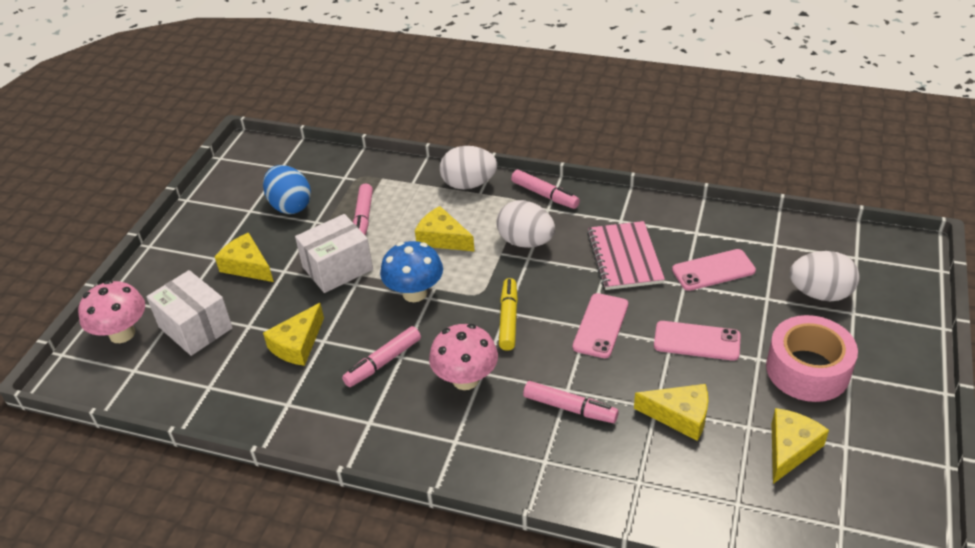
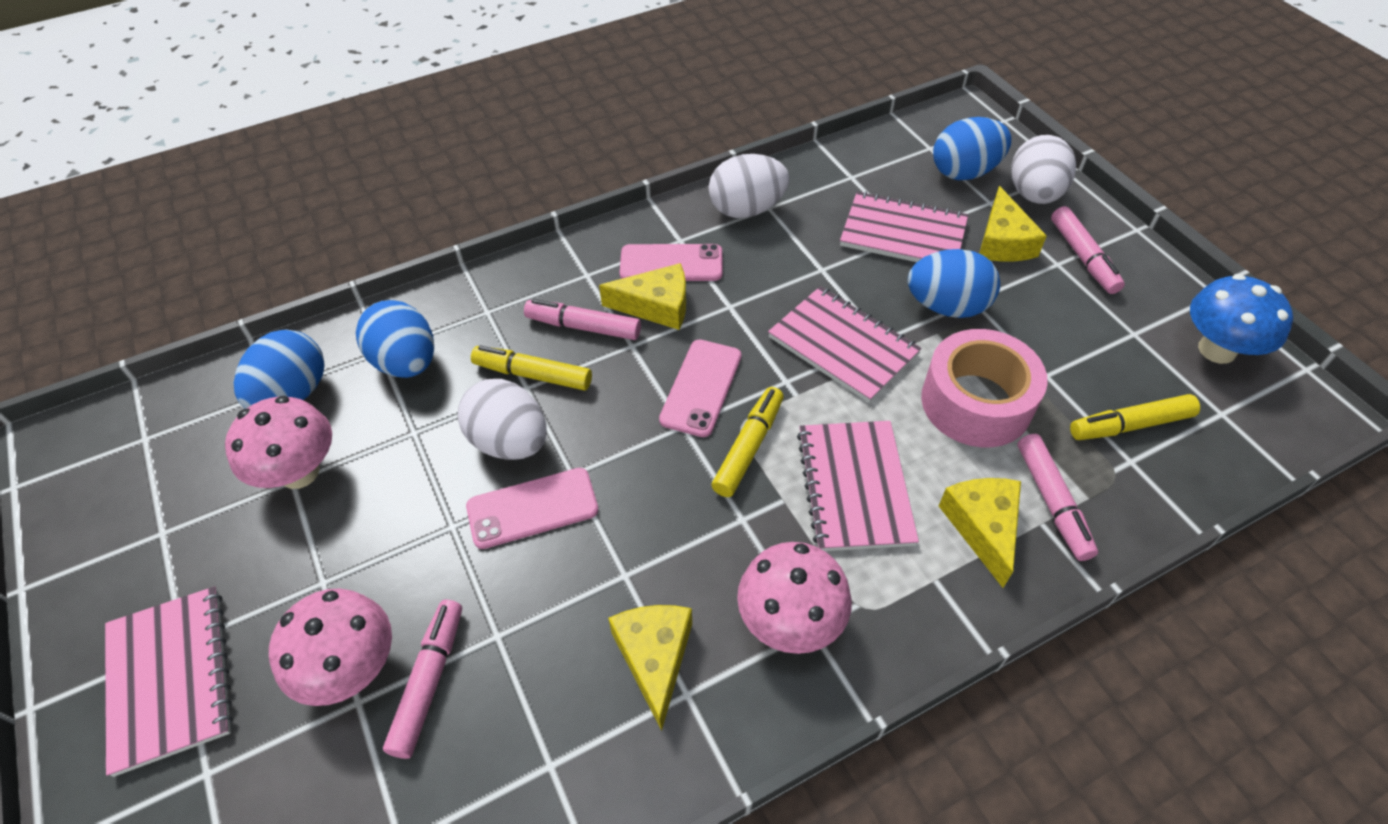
blue egg: 1 -> 4
pink mushroom: 2 -> 3
pink notebook: 1 -> 4
white box: 2 -> 0
yellow cheese: 5 -> 4
yellow marker: 1 -> 3

